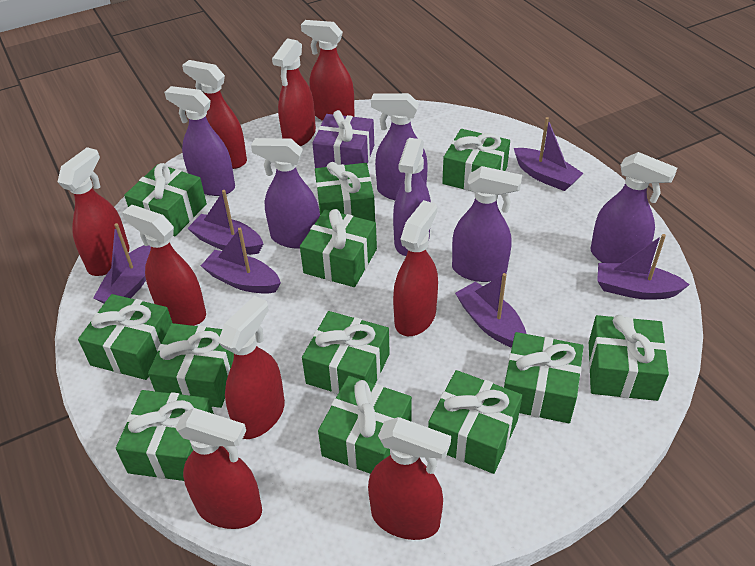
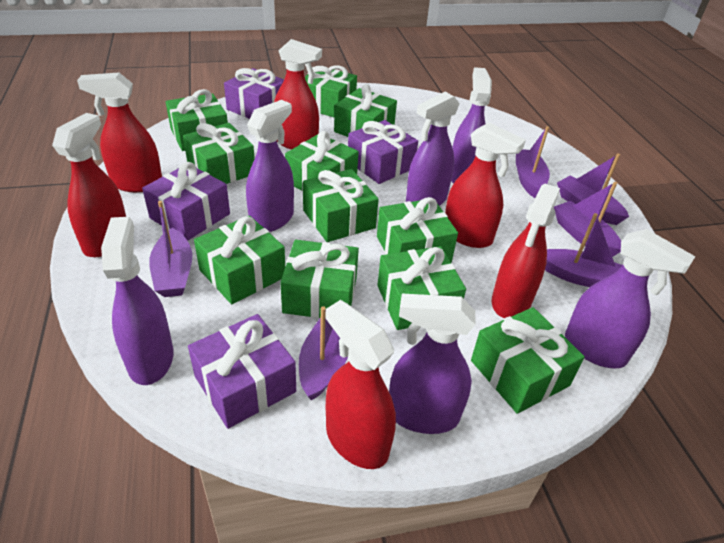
green gift: 12 -> 11
purple gift: 1 -> 4
red spray bottle: 9 -> 6

